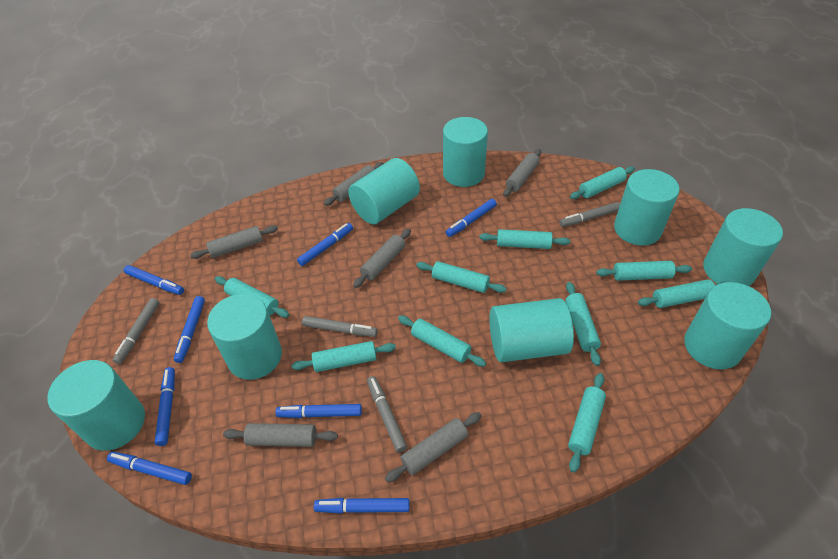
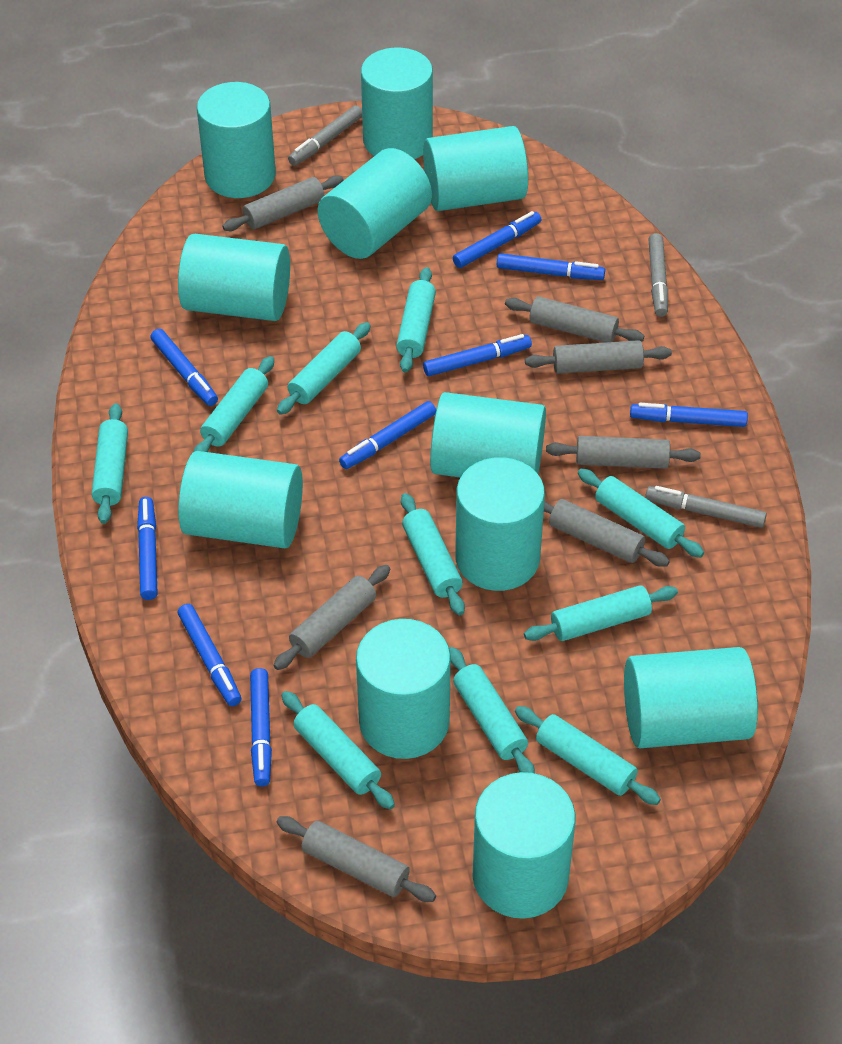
blue marker: 8 -> 9
grey marker: 4 -> 3
grey rolling pin: 6 -> 7
turquoise cylinder: 8 -> 11

